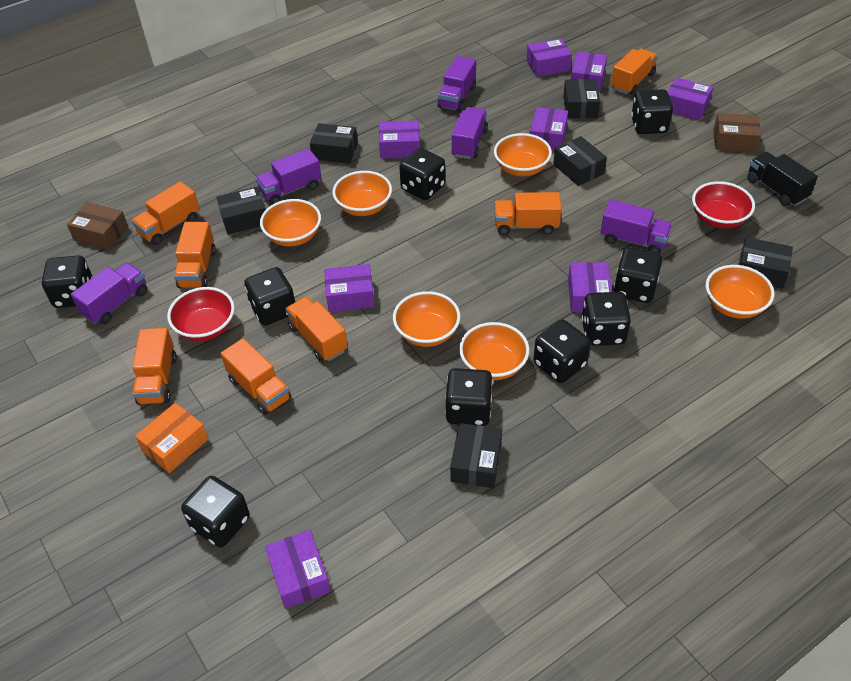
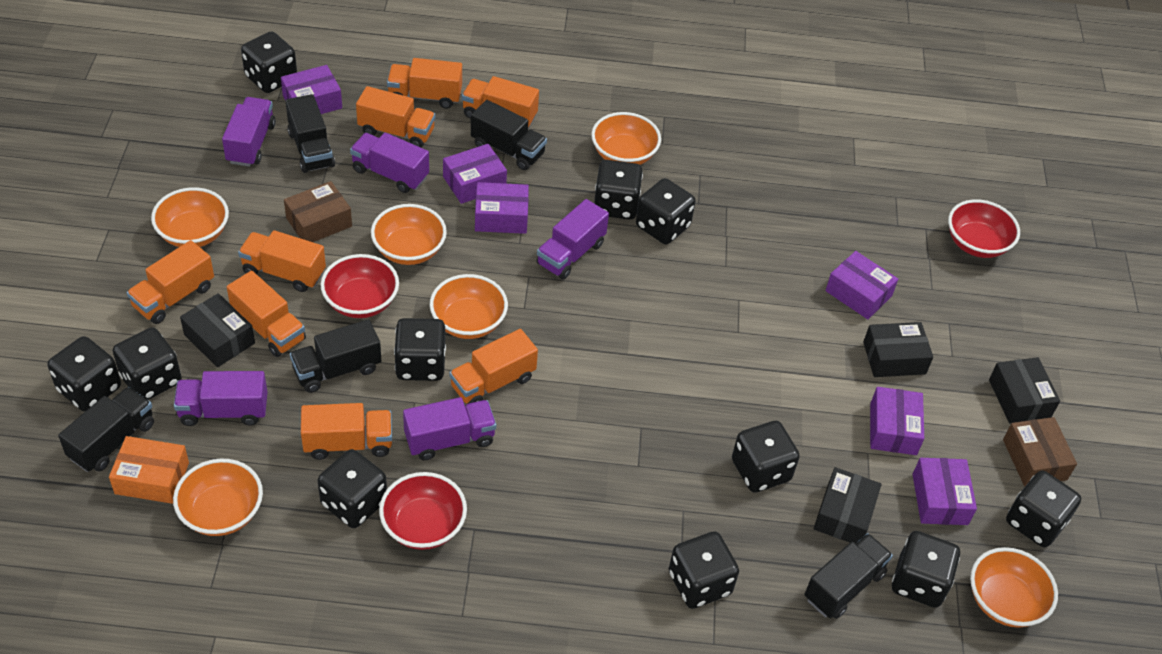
black box: 6 -> 4
black dice: 9 -> 11
black truck: 1 -> 5
orange truck: 7 -> 8
purple box: 8 -> 6
red bowl: 2 -> 3

